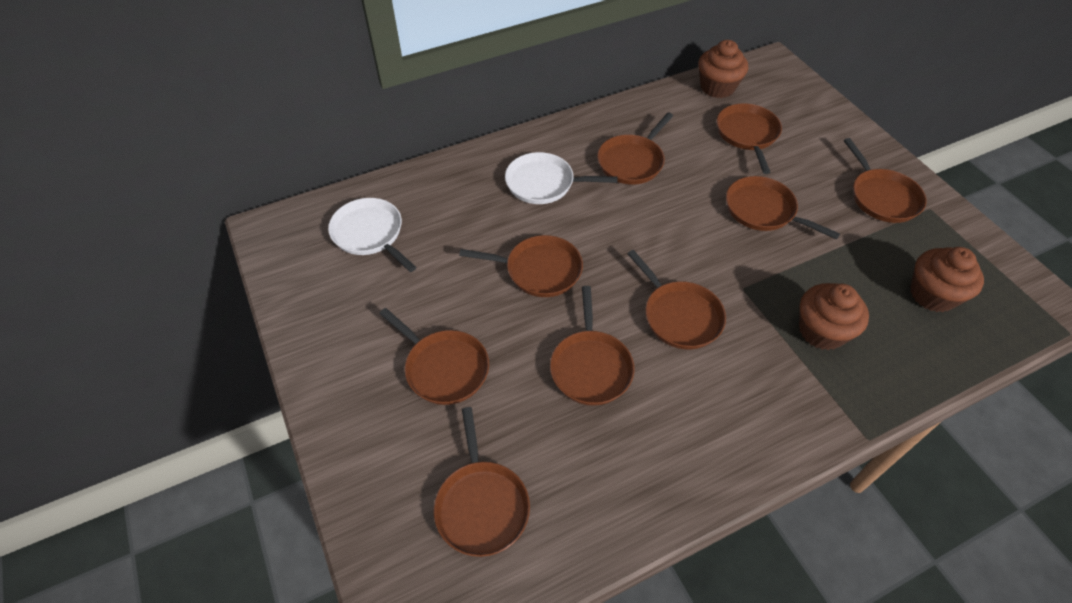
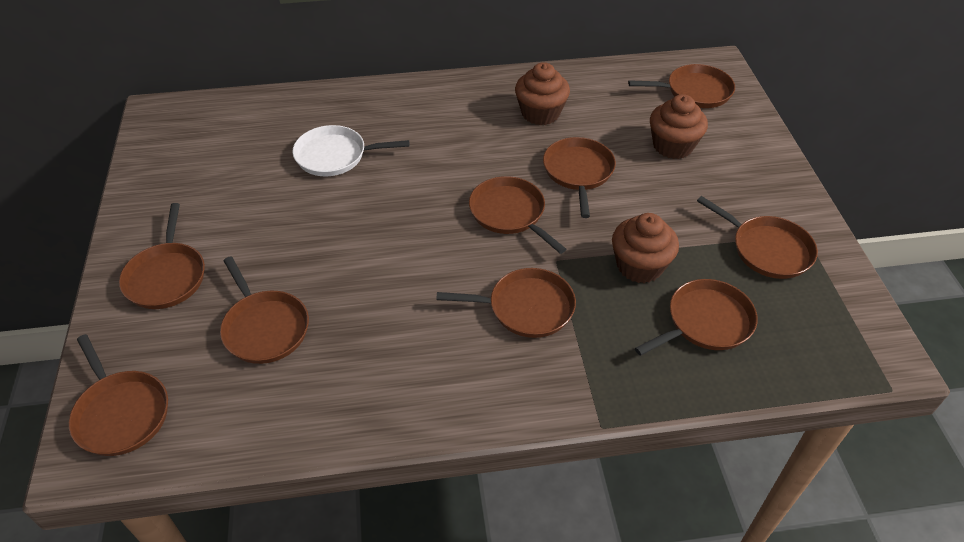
white pan: 2 -> 1

